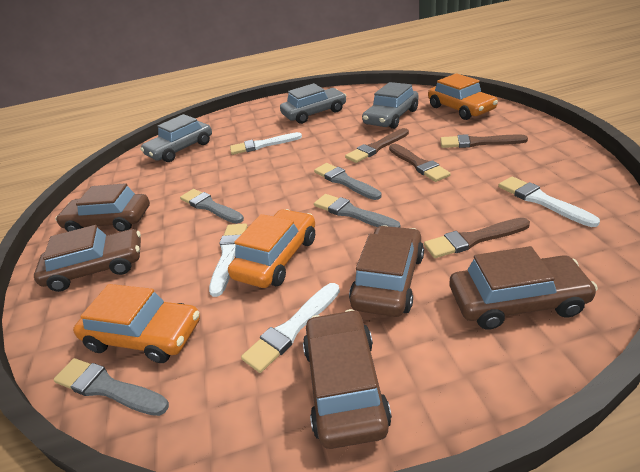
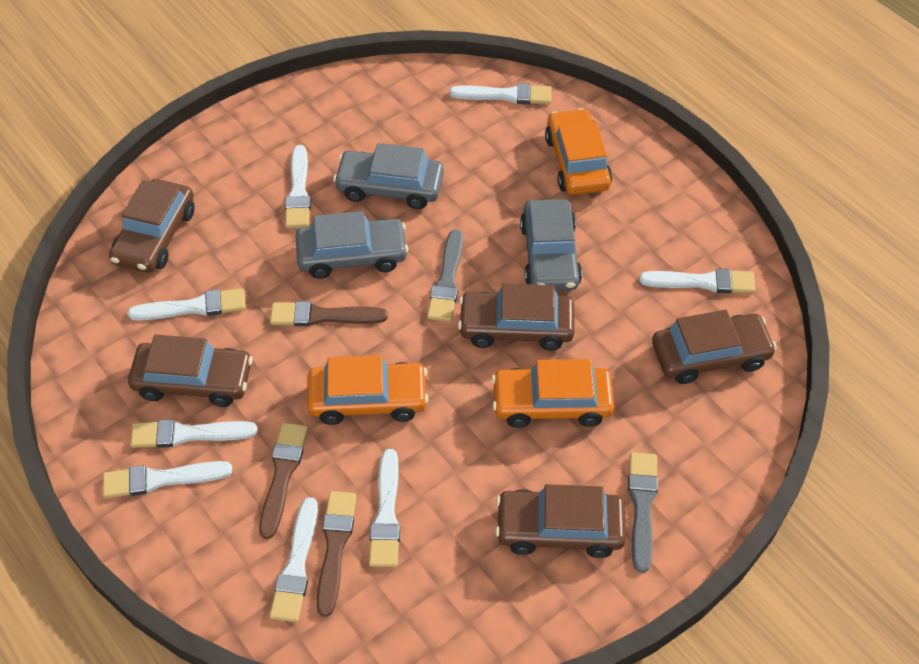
brown brush: 4 -> 3
grey brush: 4 -> 2
white brush: 4 -> 8

